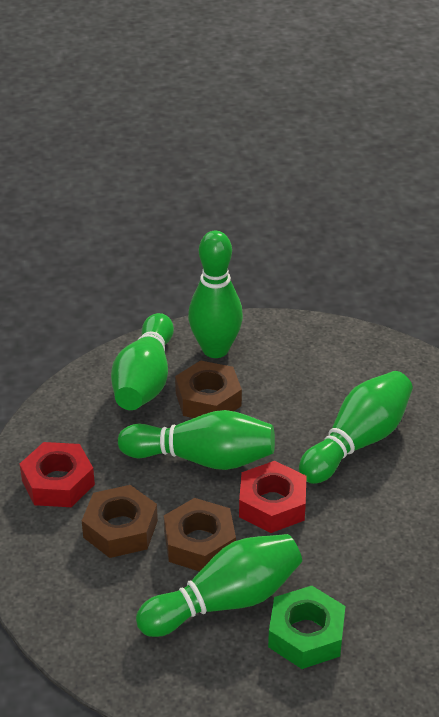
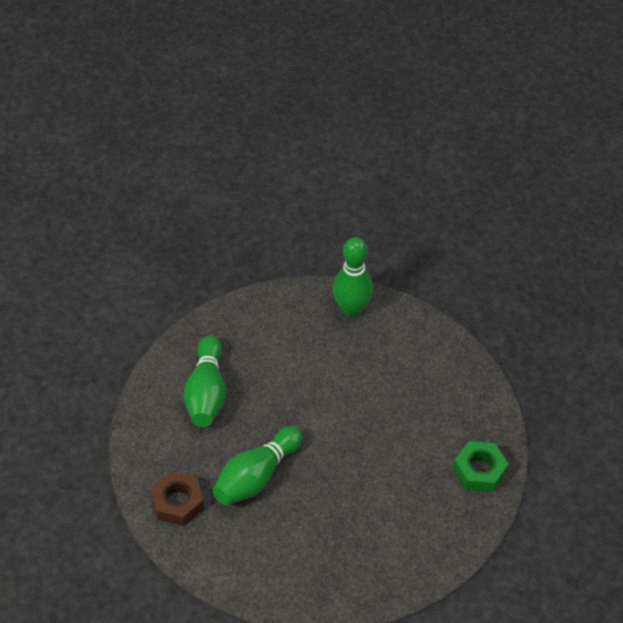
brown nut: 3 -> 1
green bowling pin: 5 -> 3
red nut: 2 -> 0

